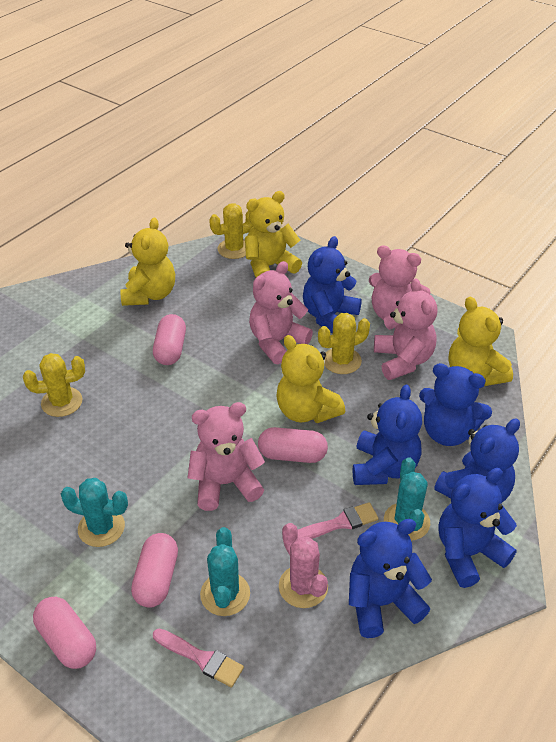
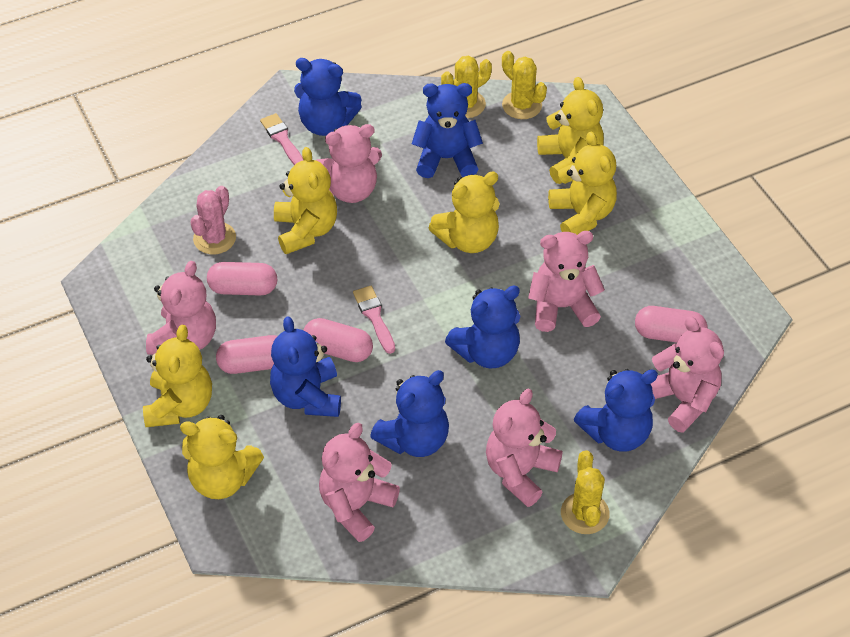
pink teddy bear: 4 -> 6
turquoise cactus: 3 -> 0
yellow teddy bear: 4 -> 6

